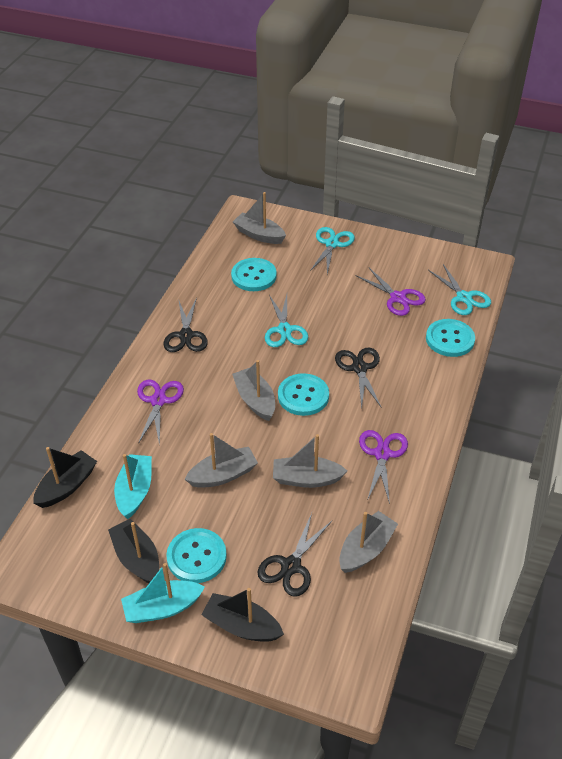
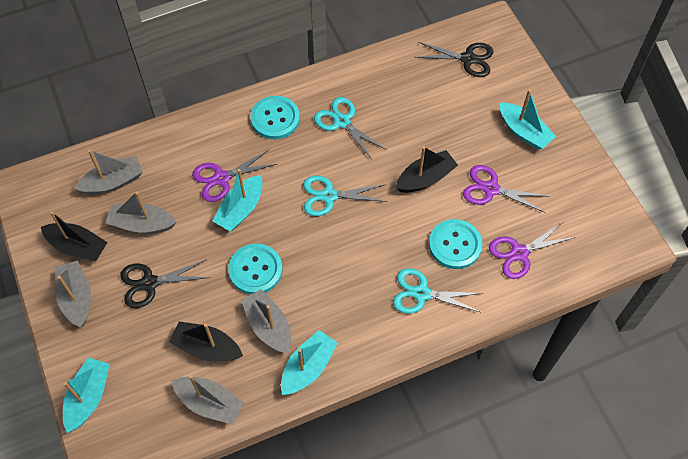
black scissors: 3 -> 2
turquoise boat: 2 -> 4
turquoise button: 4 -> 3

